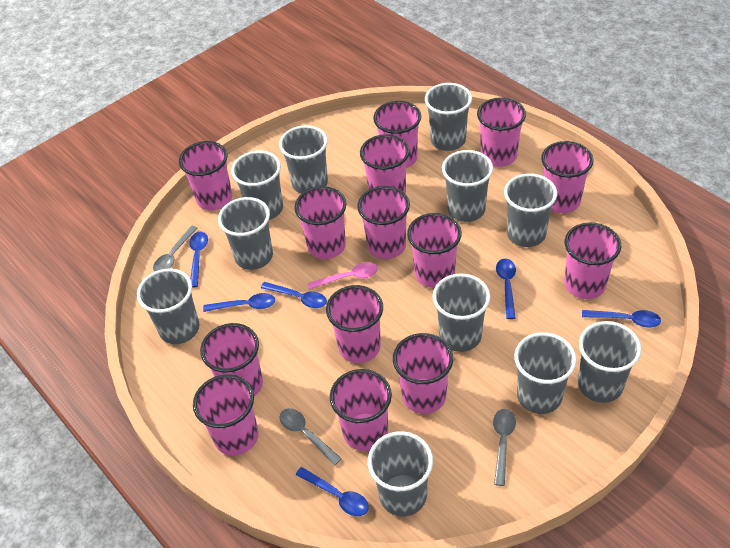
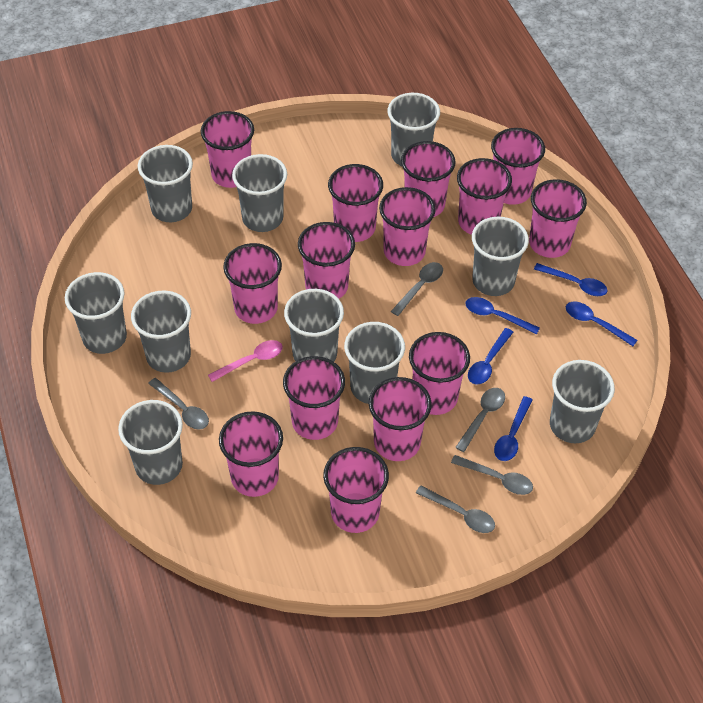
blue spoon: 6 -> 5
grey cup: 11 -> 10
grey spoon: 3 -> 5

